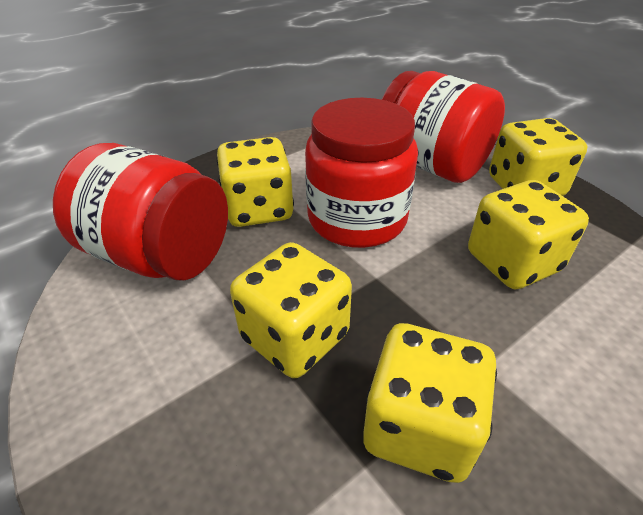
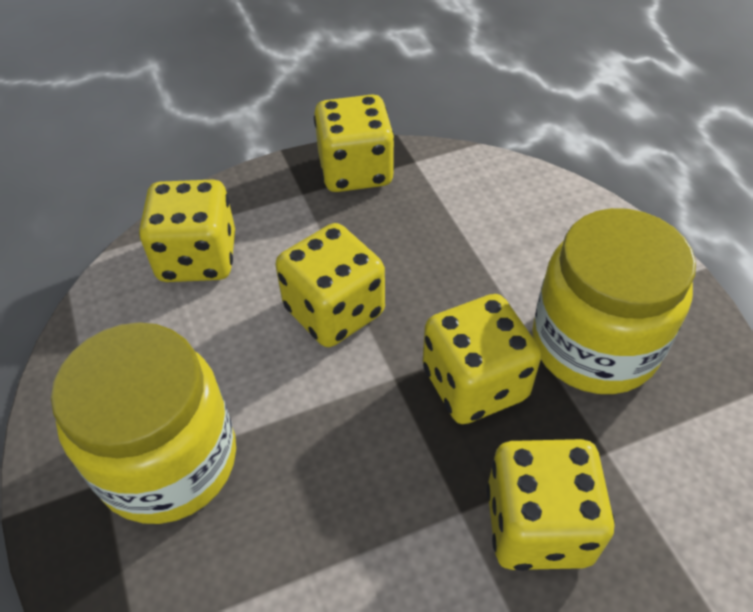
red jar: 3 -> 0
yellow jar: 0 -> 2

